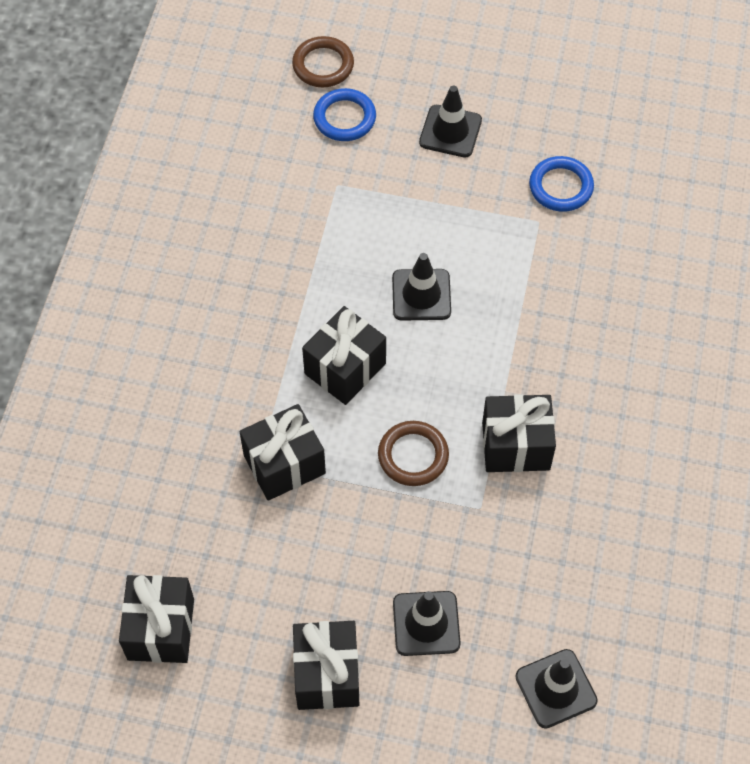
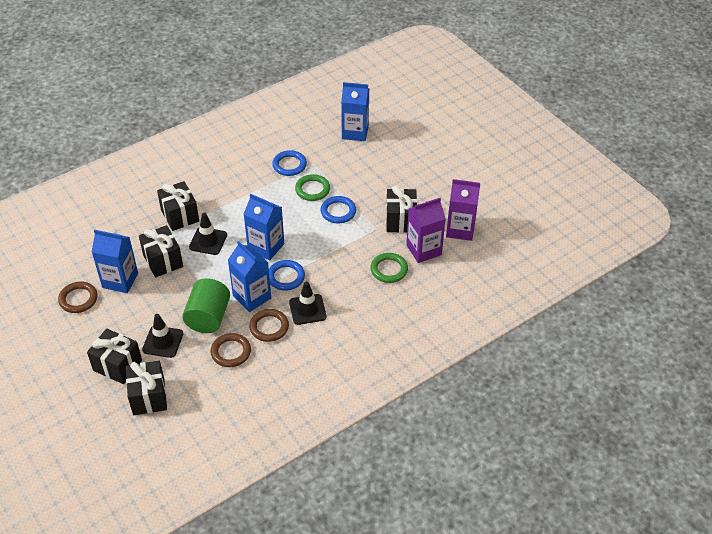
black traffic cone: 4 -> 3
blue carton: 0 -> 4
blue ring: 2 -> 3
brown ring: 2 -> 3
green cylinder: 0 -> 1
green ring: 0 -> 2
purple carton: 0 -> 2

